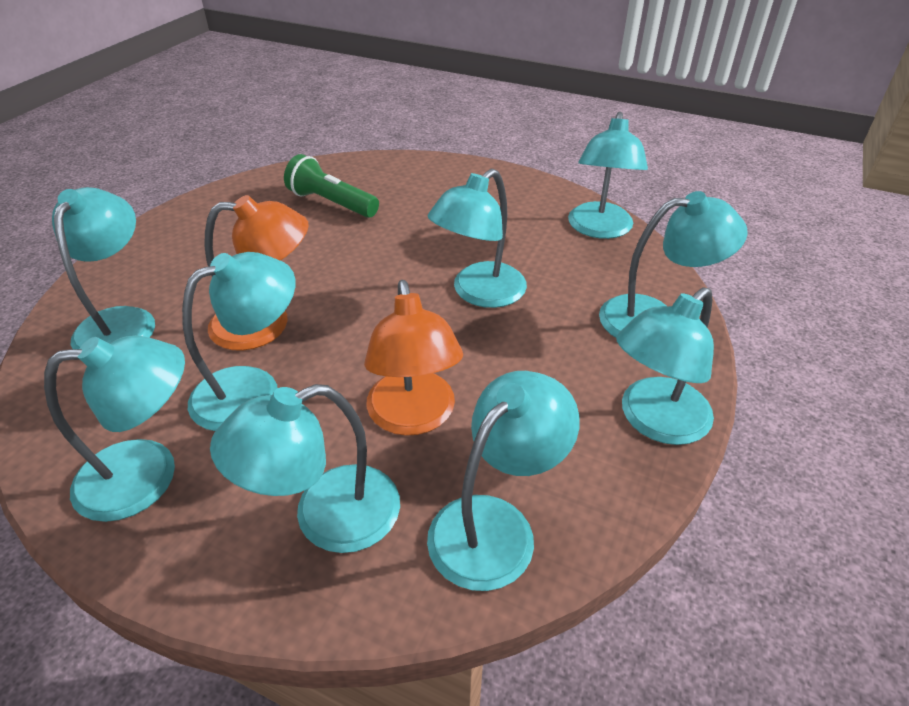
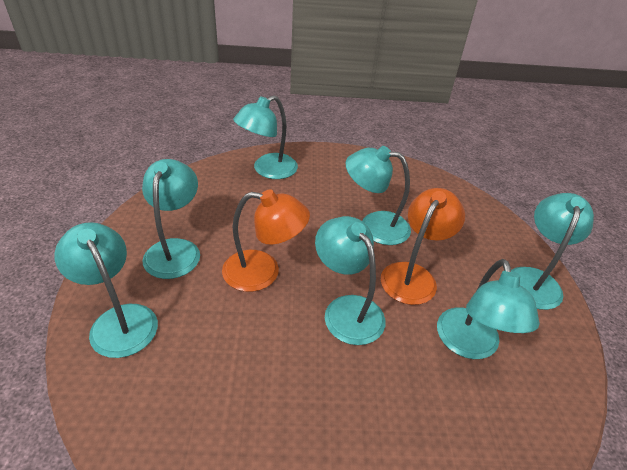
green flashlight: 1 -> 0
turquoise lamp: 9 -> 7

